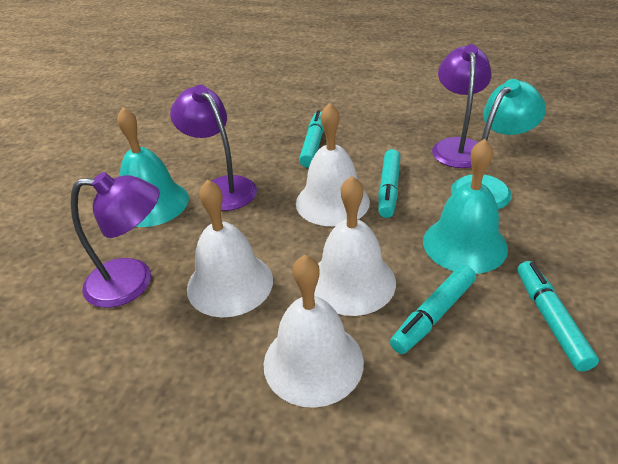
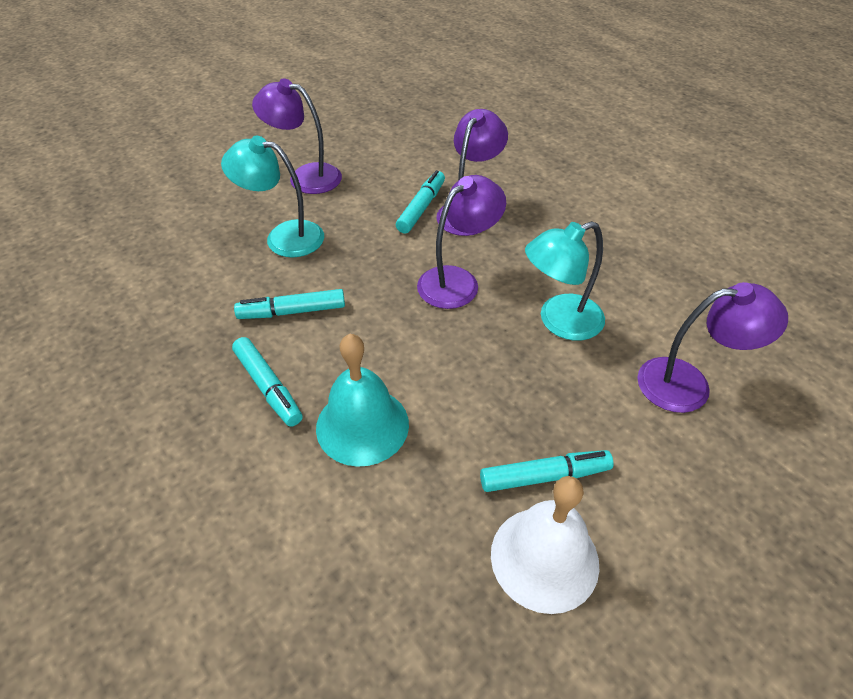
purple lamp: 3 -> 4
turquoise bell: 2 -> 1
turquoise lamp: 1 -> 2
white bell: 4 -> 1

